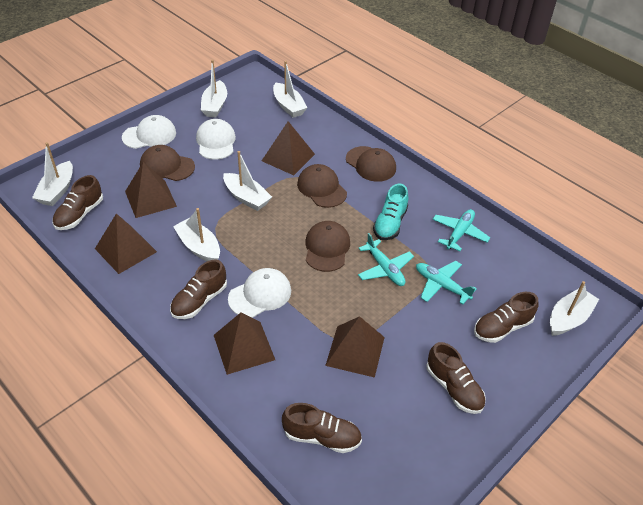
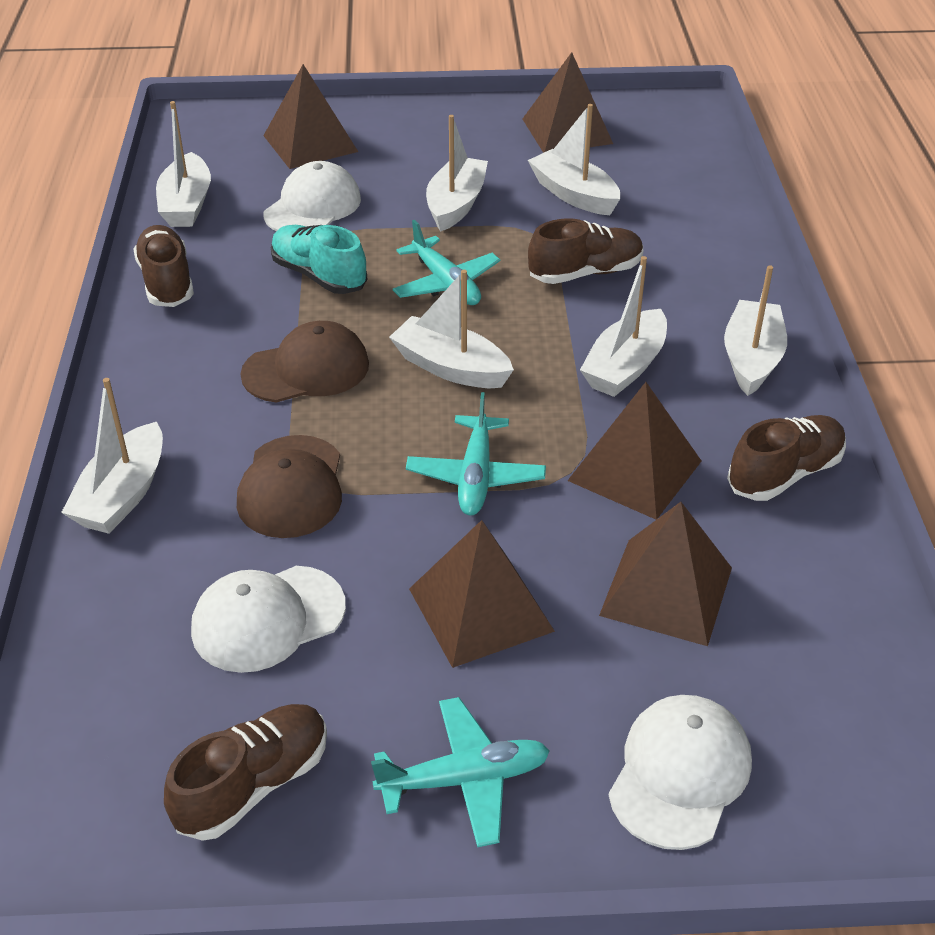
brown cap: 4 -> 2
brown shoe: 5 -> 4
white boat: 6 -> 7

